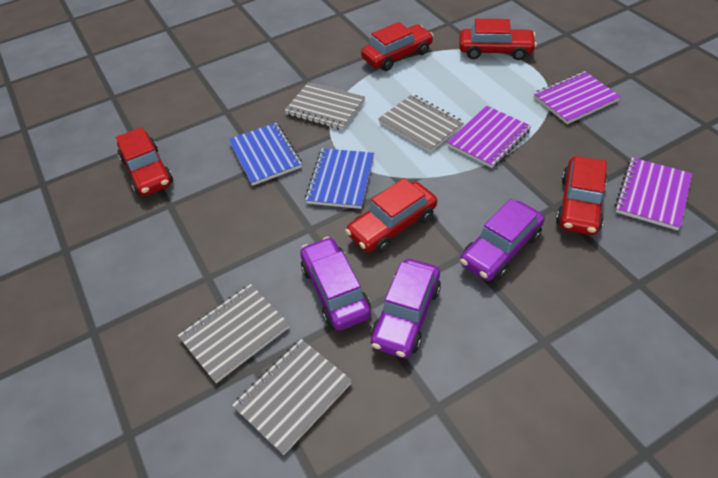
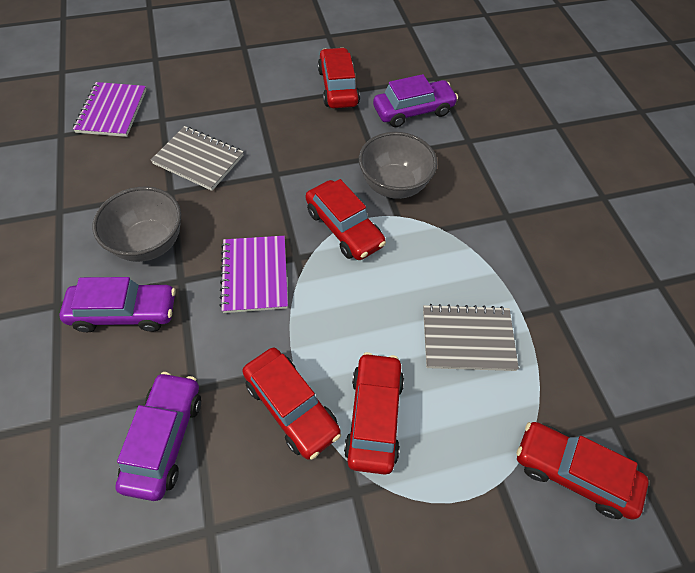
blue notebook: 2 -> 0
grey bowl: 0 -> 2
grey notebook: 4 -> 2
purple notebook: 3 -> 2

